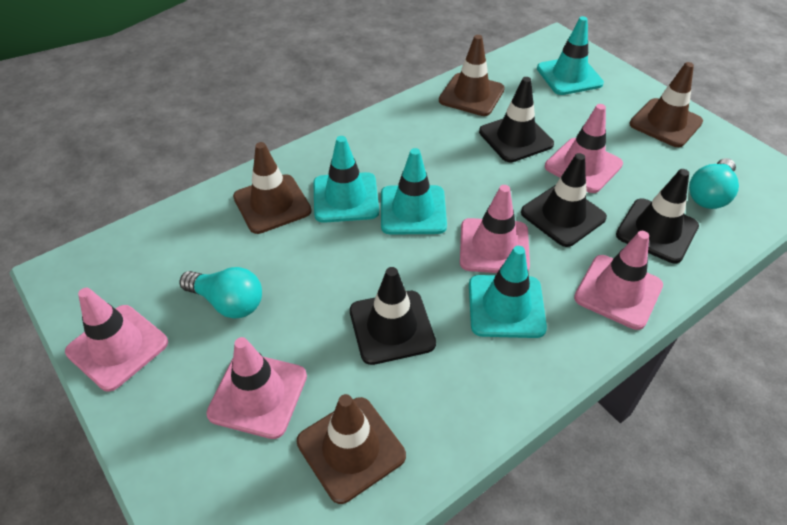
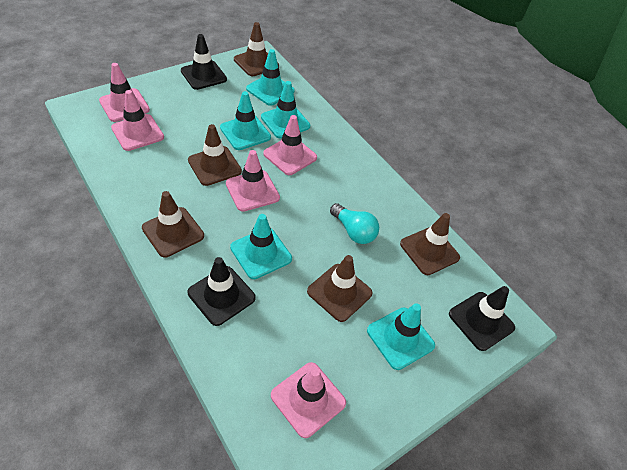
black traffic cone: 4 -> 3
brown traffic cone: 4 -> 5
turquoise light bulb: 2 -> 1
turquoise traffic cone: 4 -> 5

